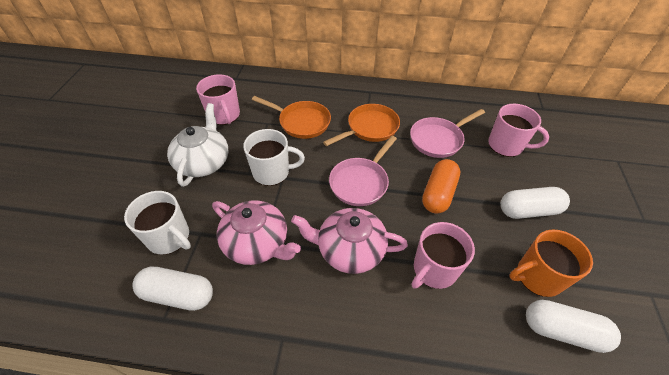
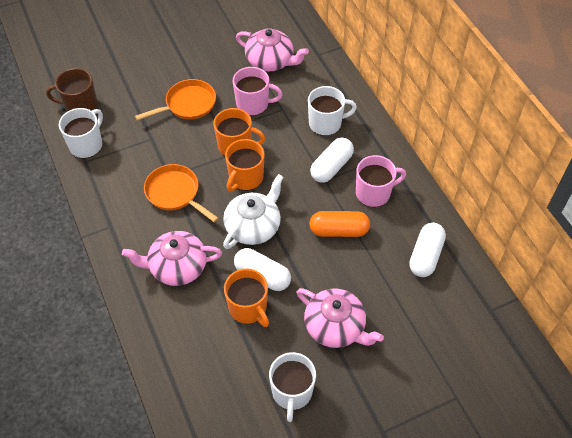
brown mug: 0 -> 1
orange mug: 1 -> 3
pink mug: 3 -> 2
pink pan: 2 -> 0
pink teapot: 2 -> 3
white mug: 2 -> 3

